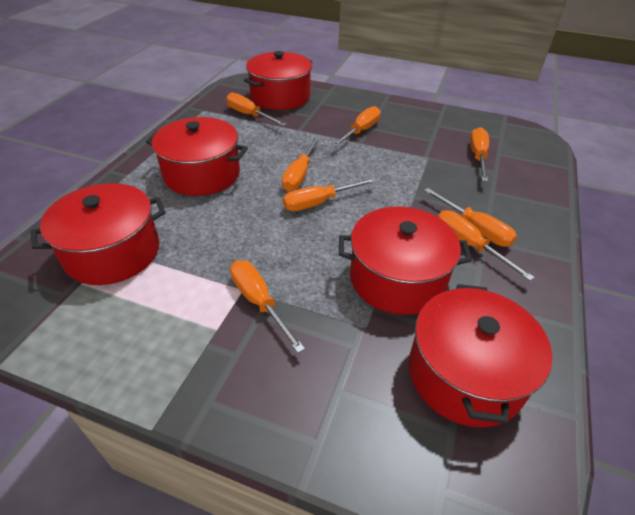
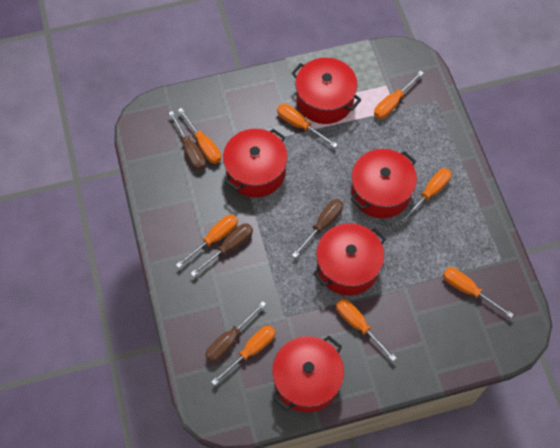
brown screwdriver: 0 -> 4

